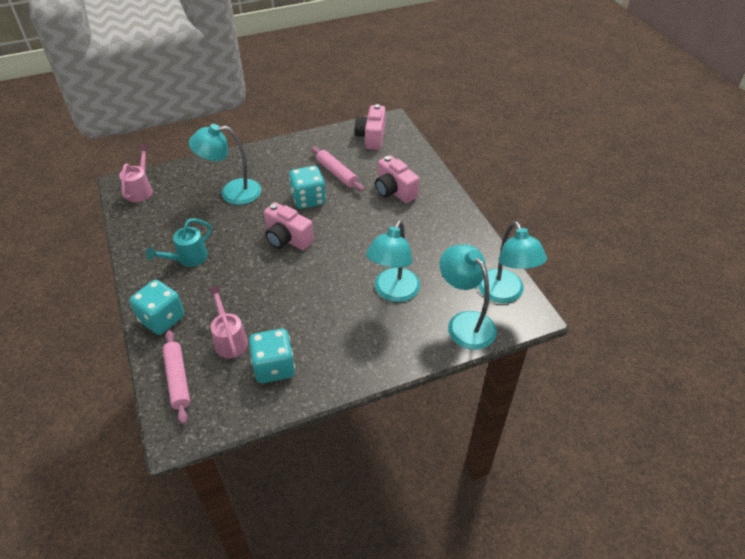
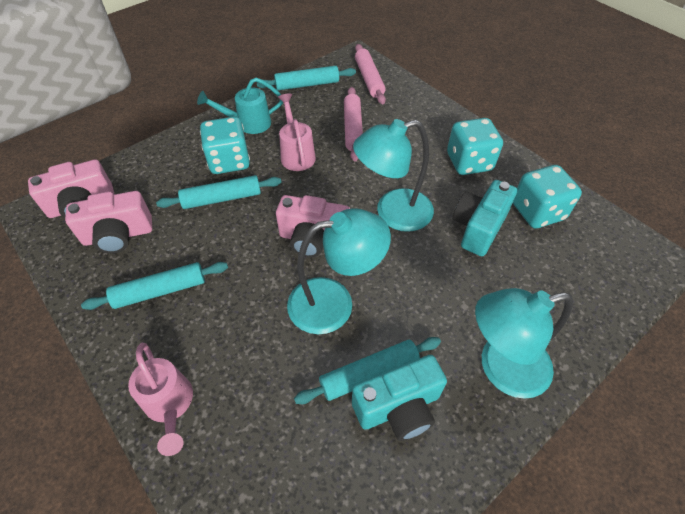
turquoise camera: 0 -> 2
turquoise lamp: 4 -> 3
turquoise rolling pin: 0 -> 4

